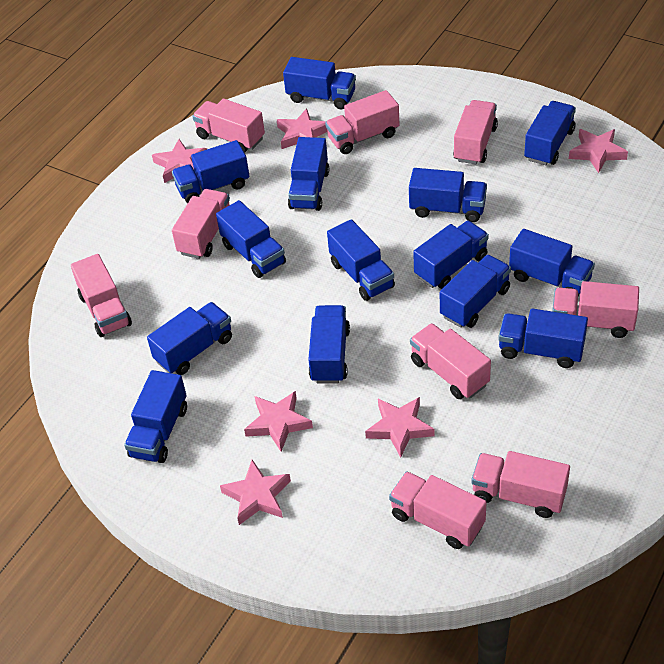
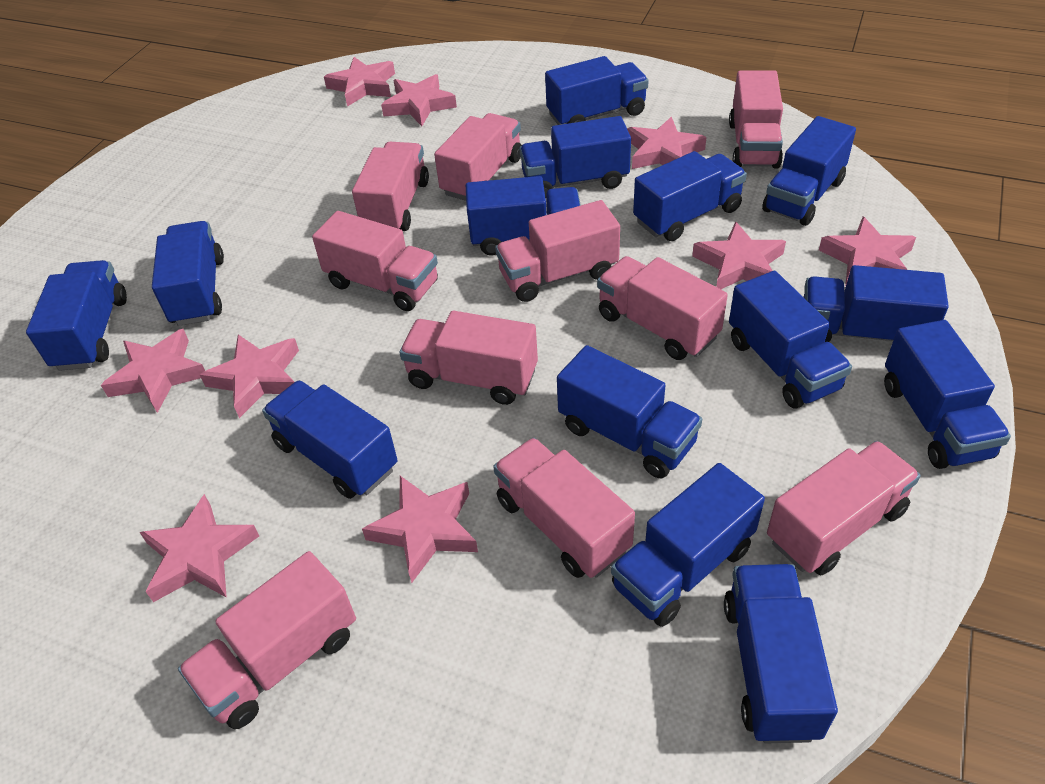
pink star: 6 -> 9
pink truck: 9 -> 10

